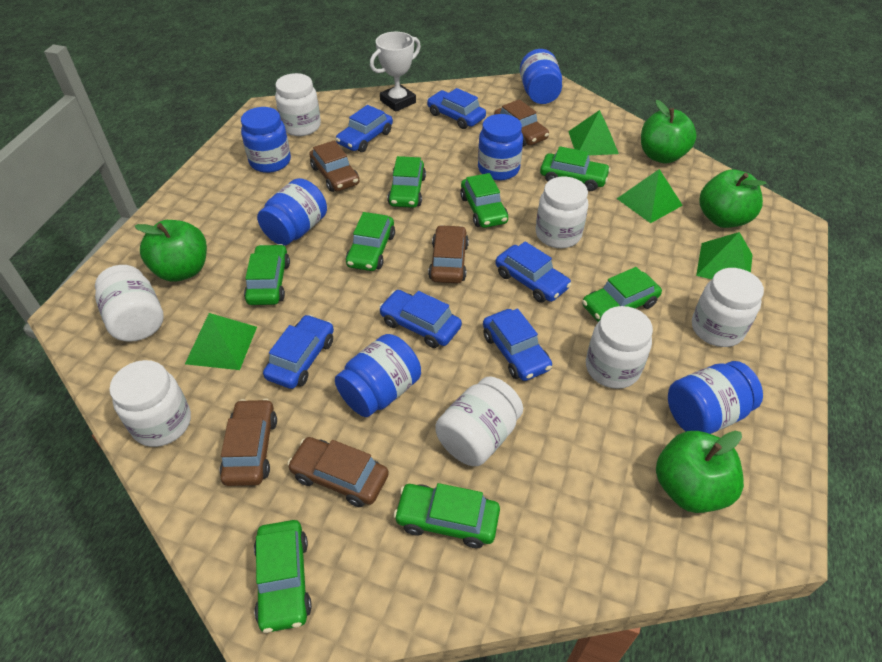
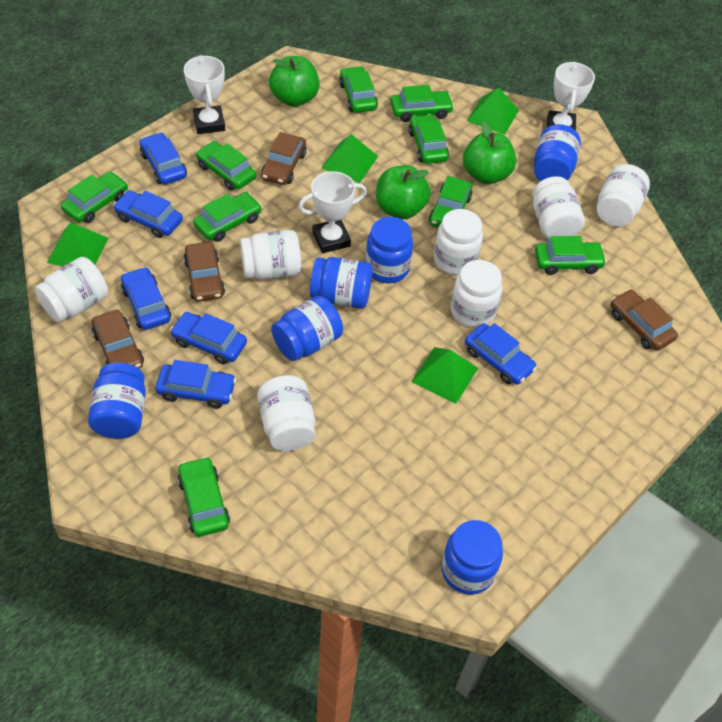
brown car: 5 -> 4
green apple: 4 -> 3
green car: 8 -> 9
white trophy: 1 -> 3

